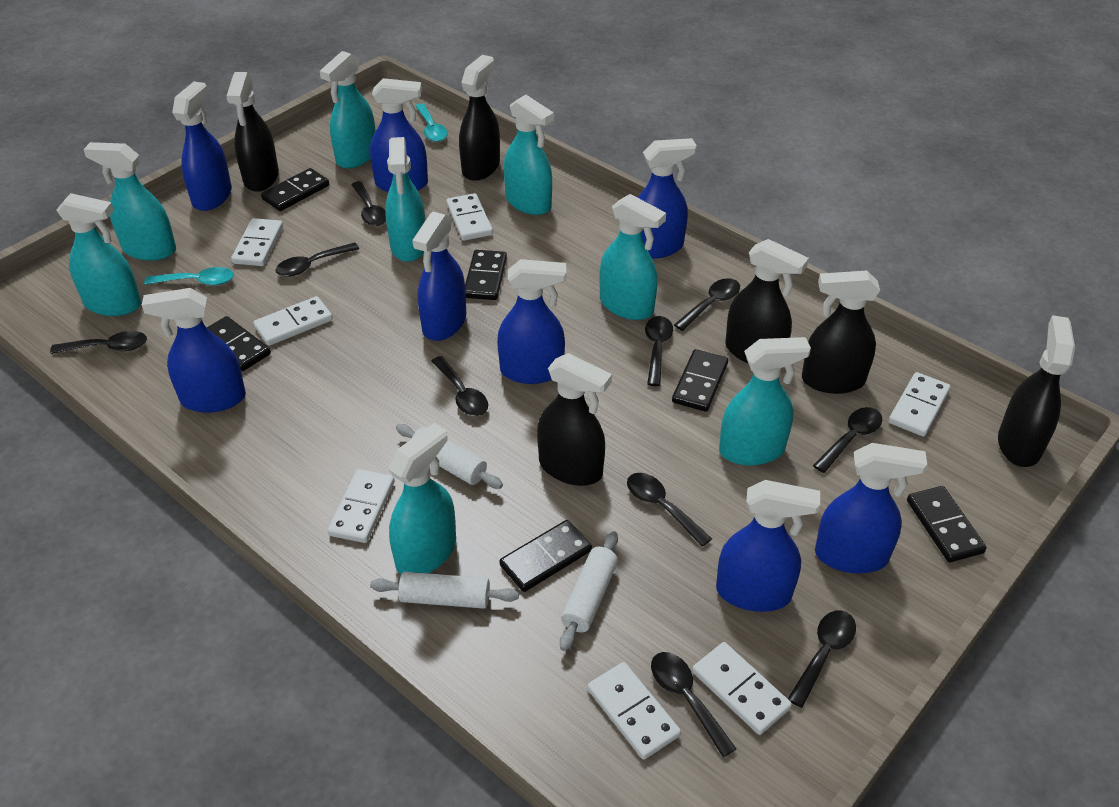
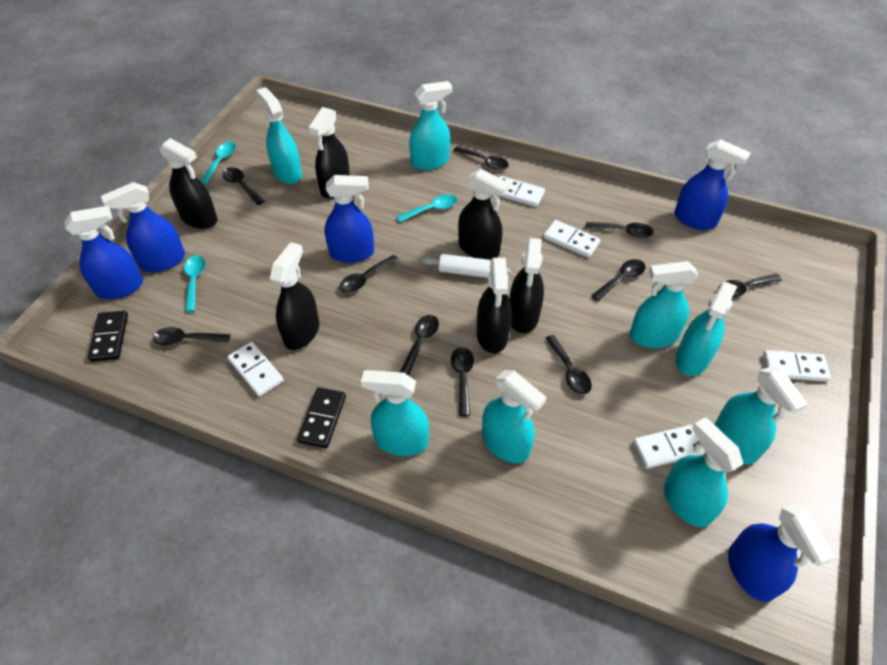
black domino: 6 -> 2
blue spray bottle: 8 -> 5
turquoise spoon: 2 -> 3
white domino: 7 -> 5
white rolling pin: 3 -> 1

